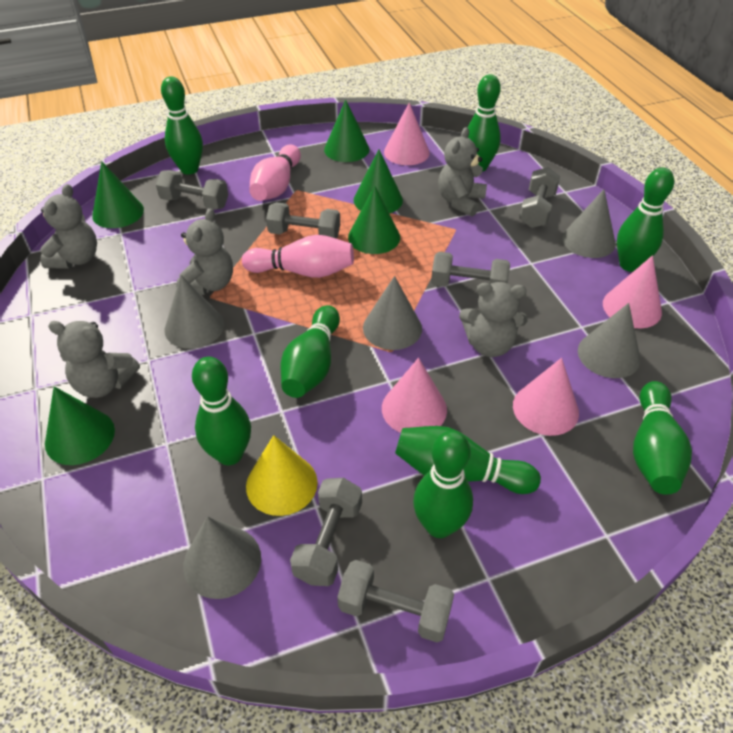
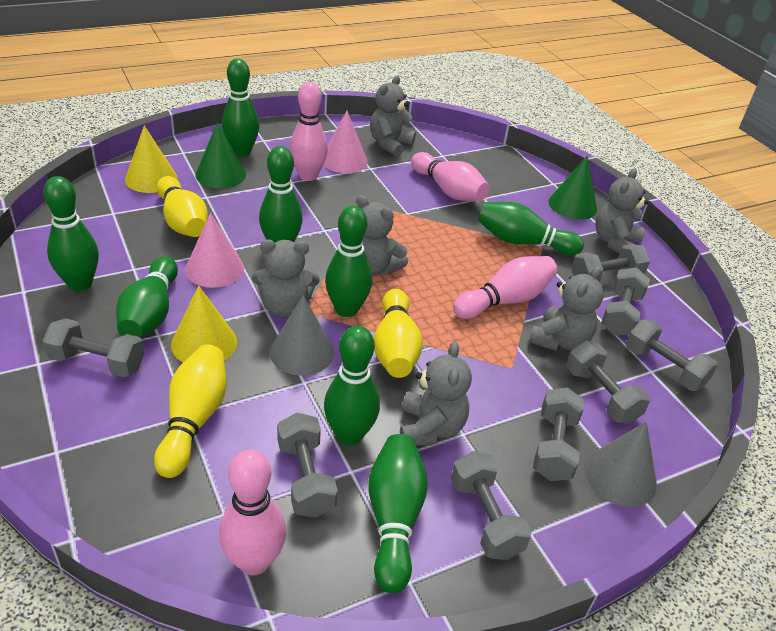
green cone: 5 -> 2
grey cone: 5 -> 2
grey dumbbell: 6 -> 8
grey teddy bear: 5 -> 6
pink bowling pin: 2 -> 4
pink cone: 4 -> 2
yellow bowling pin: 0 -> 3
yellow cone: 1 -> 2

